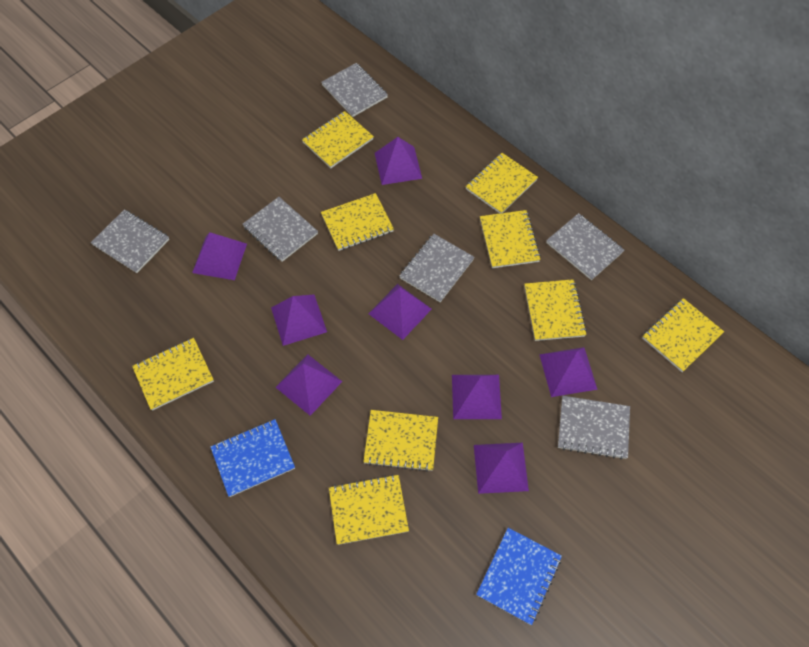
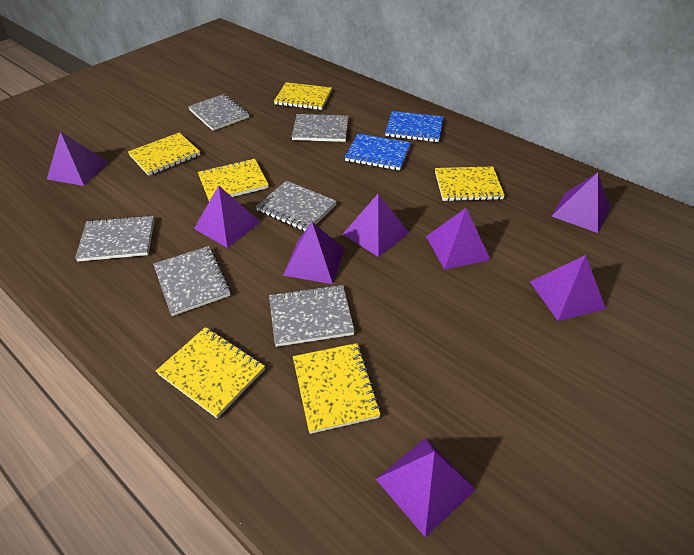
yellow notebook: 9 -> 6

